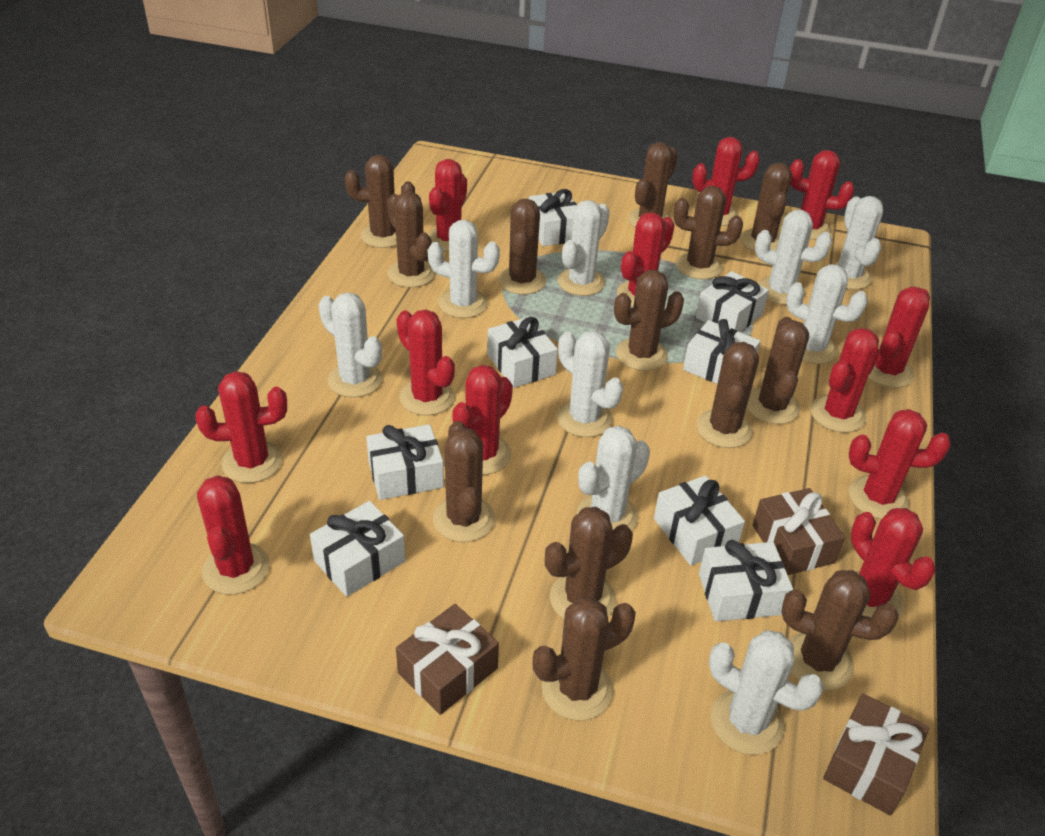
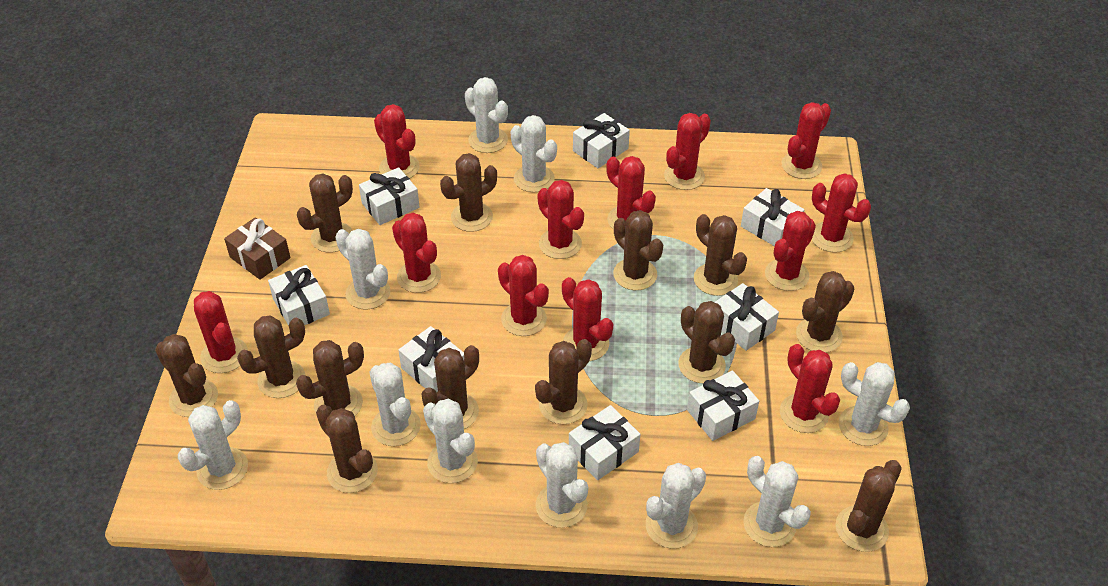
brown gift: 3 -> 1
white cactus: 9 -> 10

